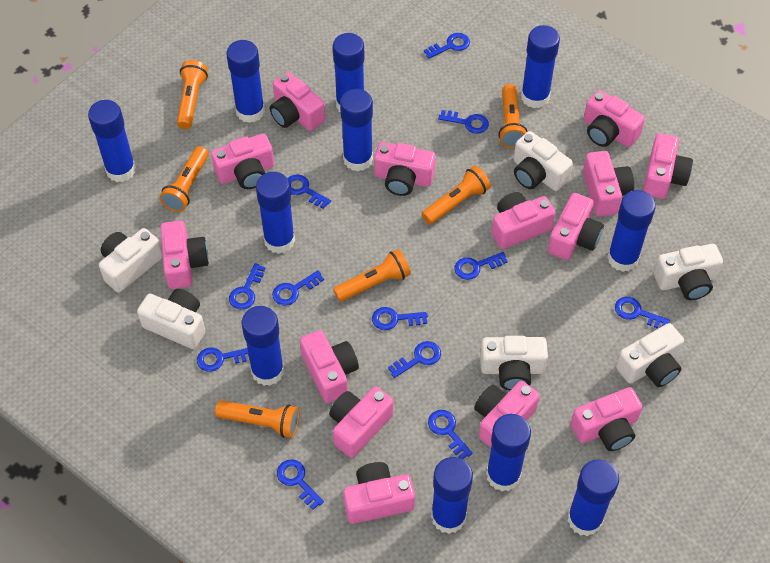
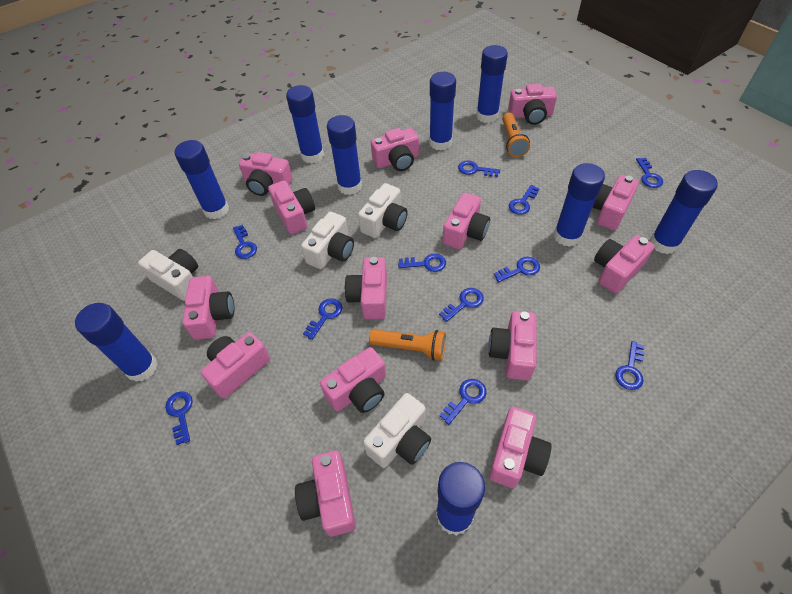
blue glue stick: 11 -> 9
blue key: 12 -> 11
orange flashlight: 6 -> 2
white camera: 6 -> 4

